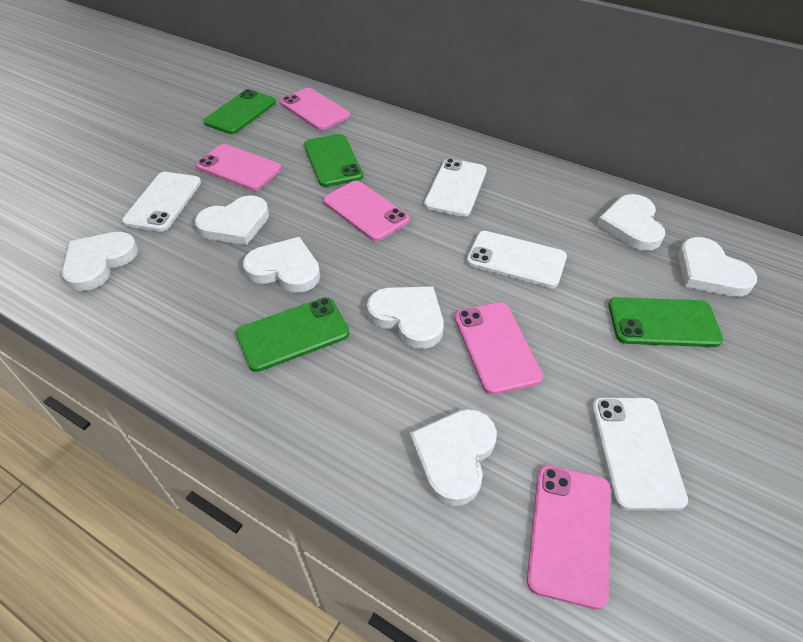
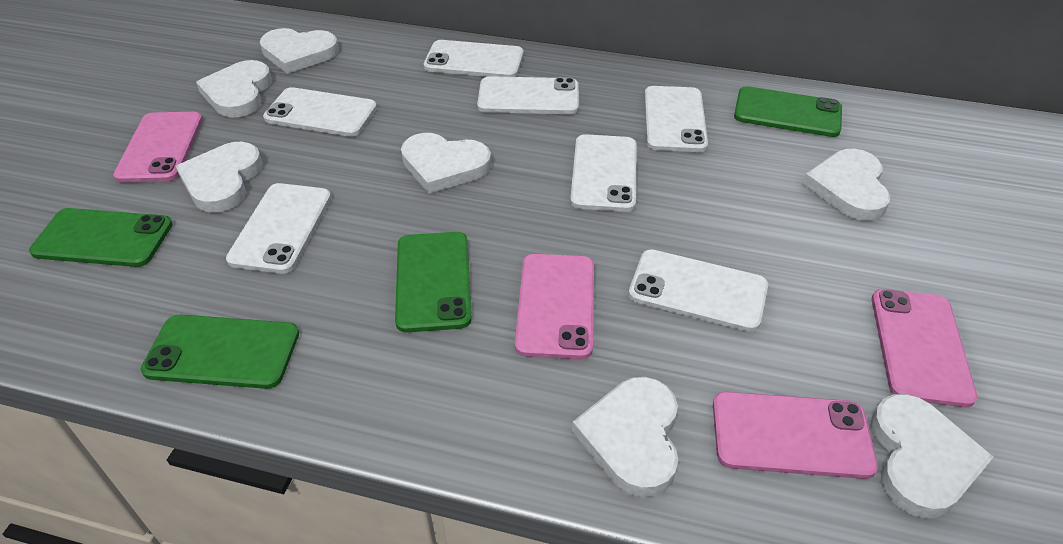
pink phone: 5 -> 4
white phone: 4 -> 7

